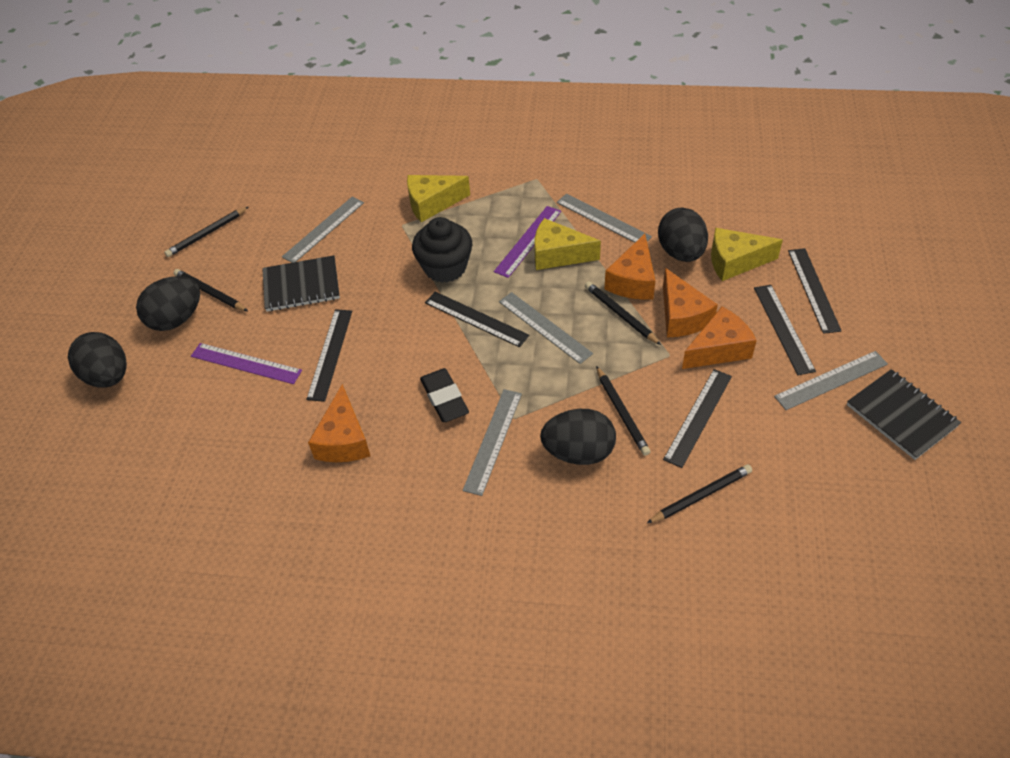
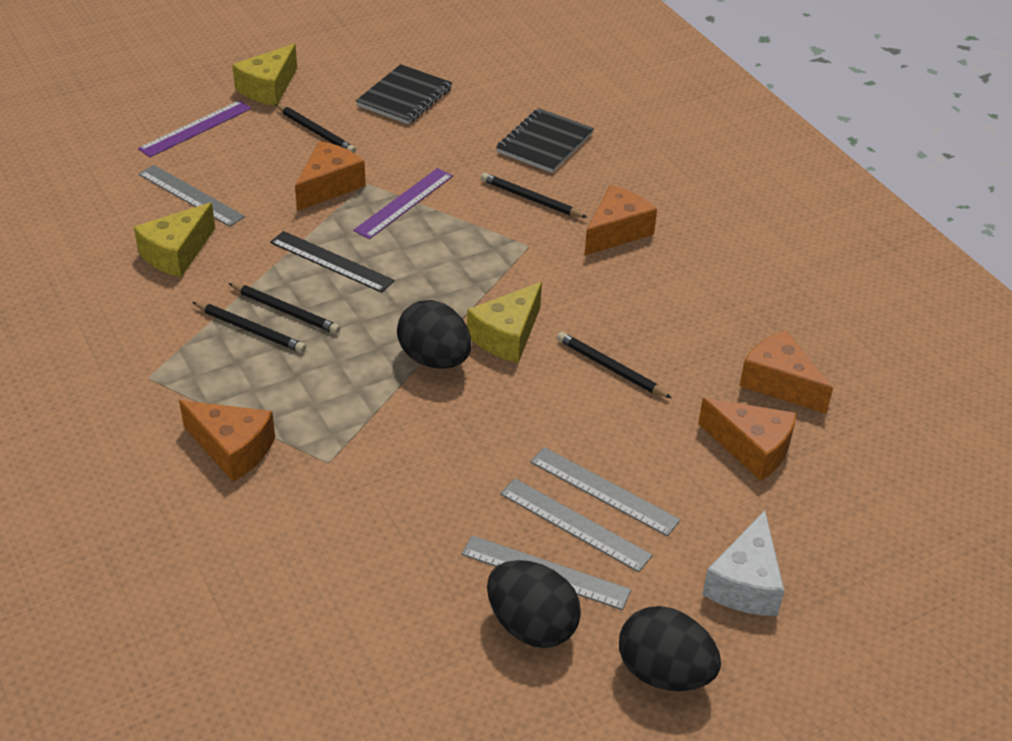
black cupcake: 1 -> 0
black egg: 4 -> 3
black eraser: 1 -> 0
black ruler: 5 -> 1
grey ruler: 5 -> 4
orange cheese: 4 -> 5
white cheese: 0 -> 1

